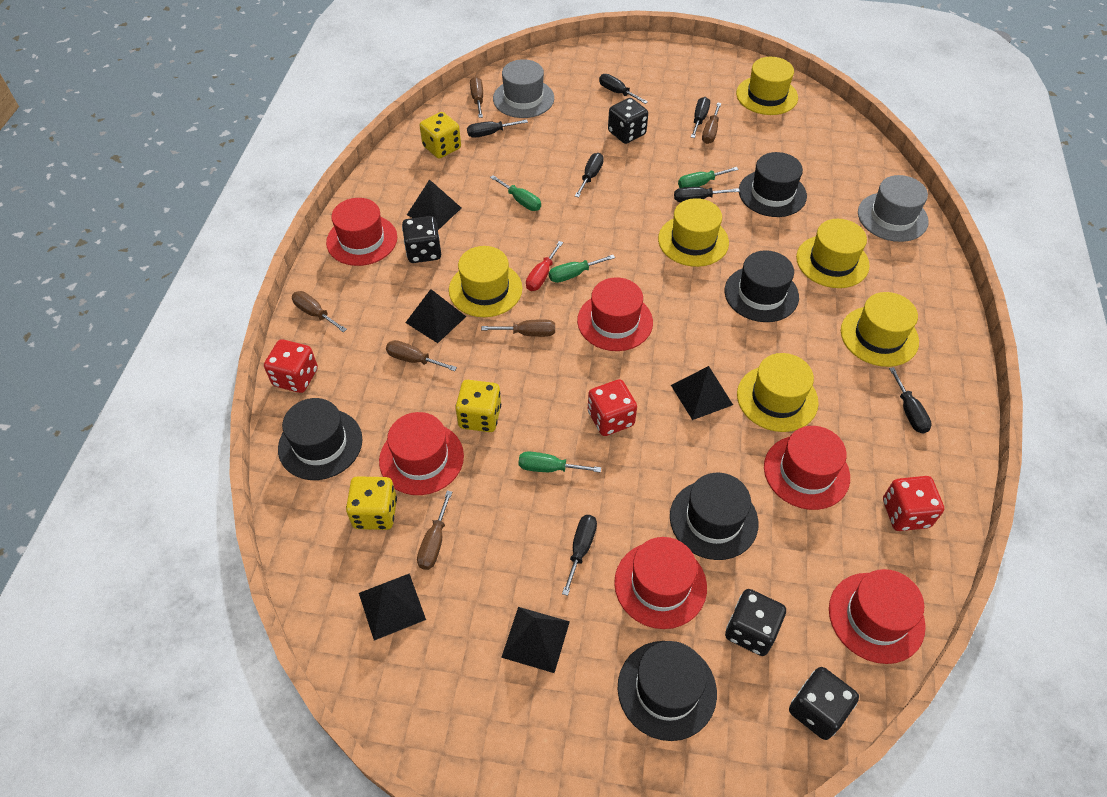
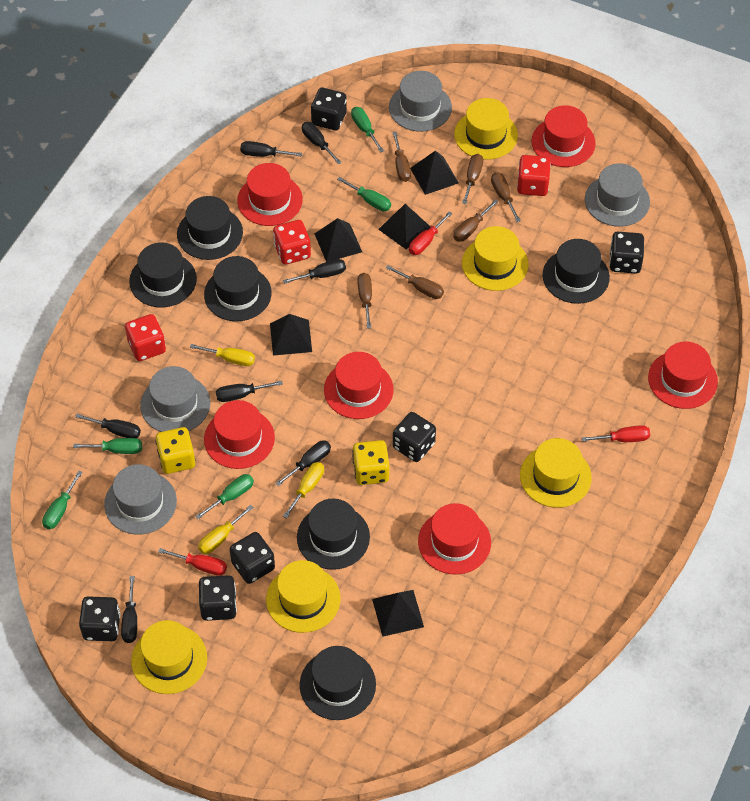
black dice: 4 -> 6
black hat: 5 -> 6
green screwdriver: 4 -> 5
grey hat: 2 -> 4
red screwdriver: 1 -> 3
yellow dice: 3 -> 2
yellow hat: 6 -> 5
yellow screwdriver: 0 -> 3

